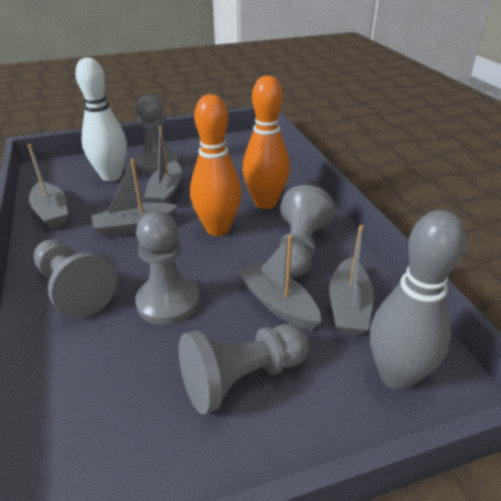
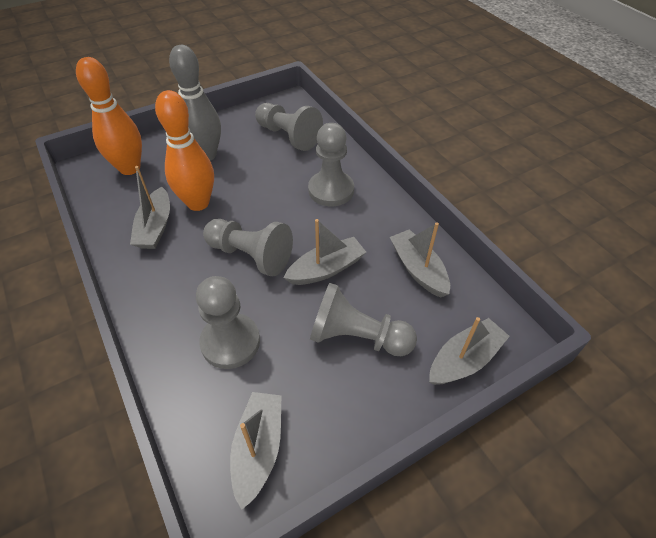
white bowling pin: 1 -> 0

